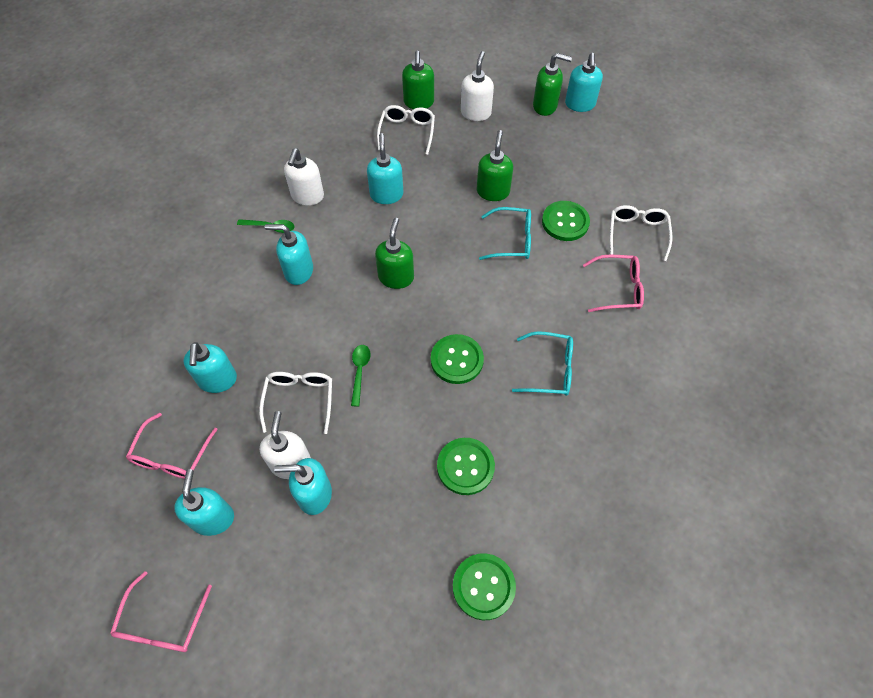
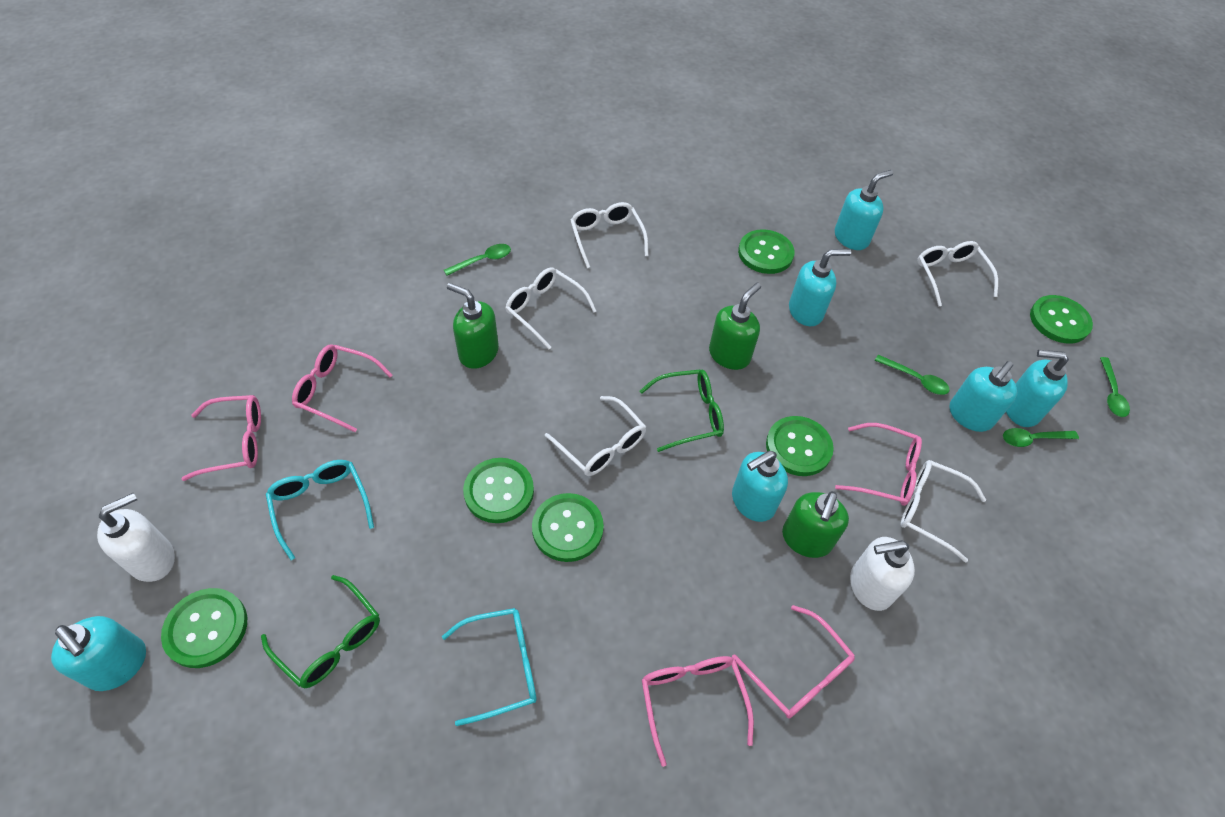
green button: 4 -> 6
green glasses: 0 -> 2
green soap dispenser: 4 -> 3
green spoon: 2 -> 4
pink glasses: 3 -> 5
white glasses: 3 -> 5
white soap dispenser: 3 -> 2

